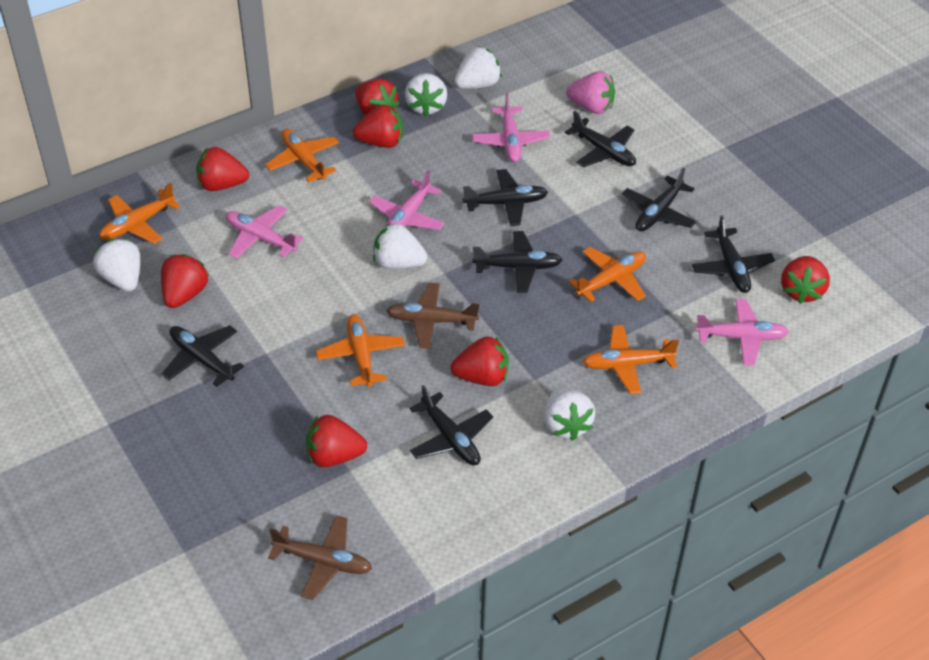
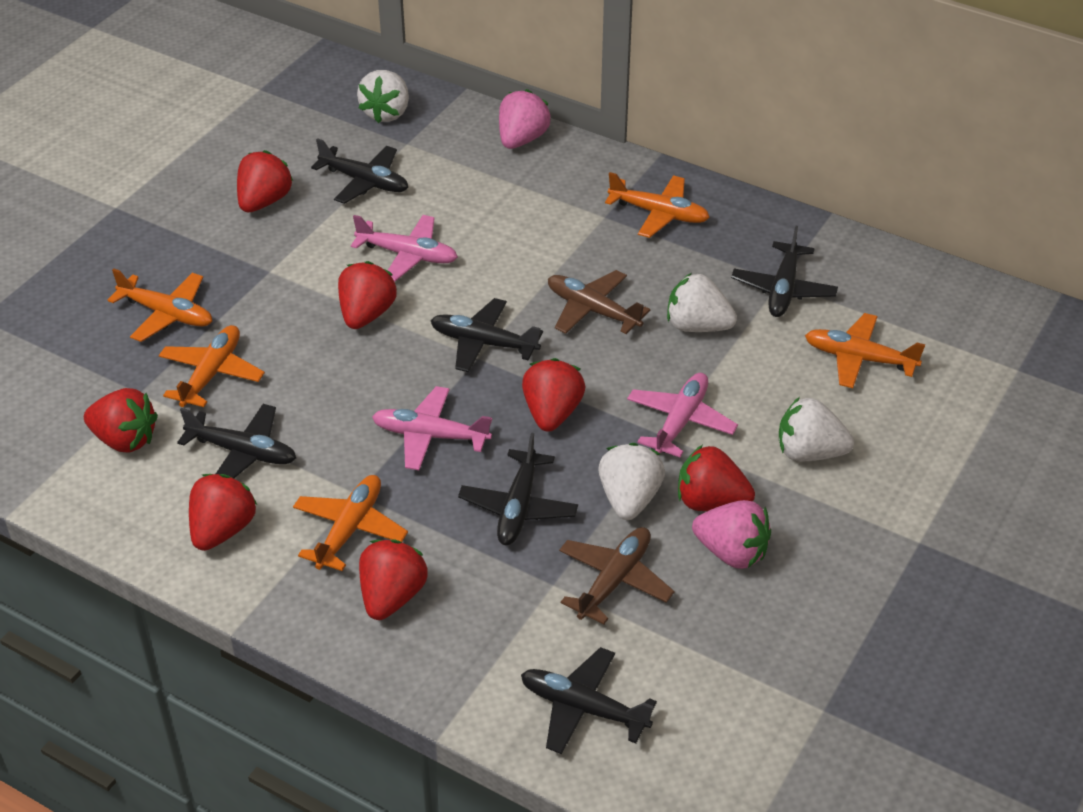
black plane: 7 -> 6
pink plane: 4 -> 3
pink strawberry: 1 -> 2
white strawberry: 5 -> 4

